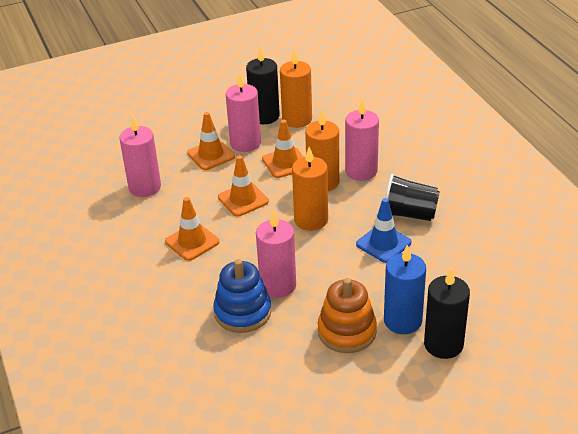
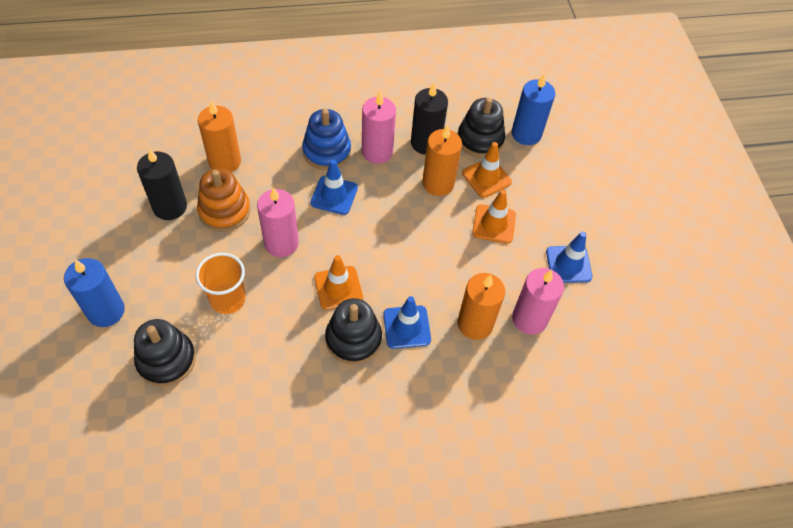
black cup: 1 -> 0
black stacking toy: 0 -> 3
blue candle: 1 -> 2
blue traffic cone: 1 -> 3
orange cup: 0 -> 1
orange traffic cone: 4 -> 3
pink candle: 4 -> 3

